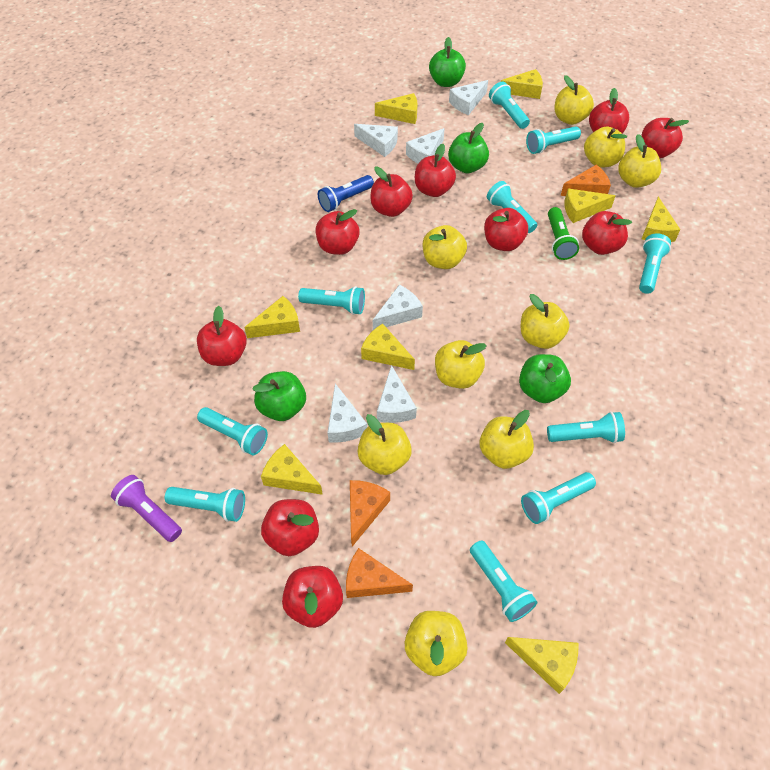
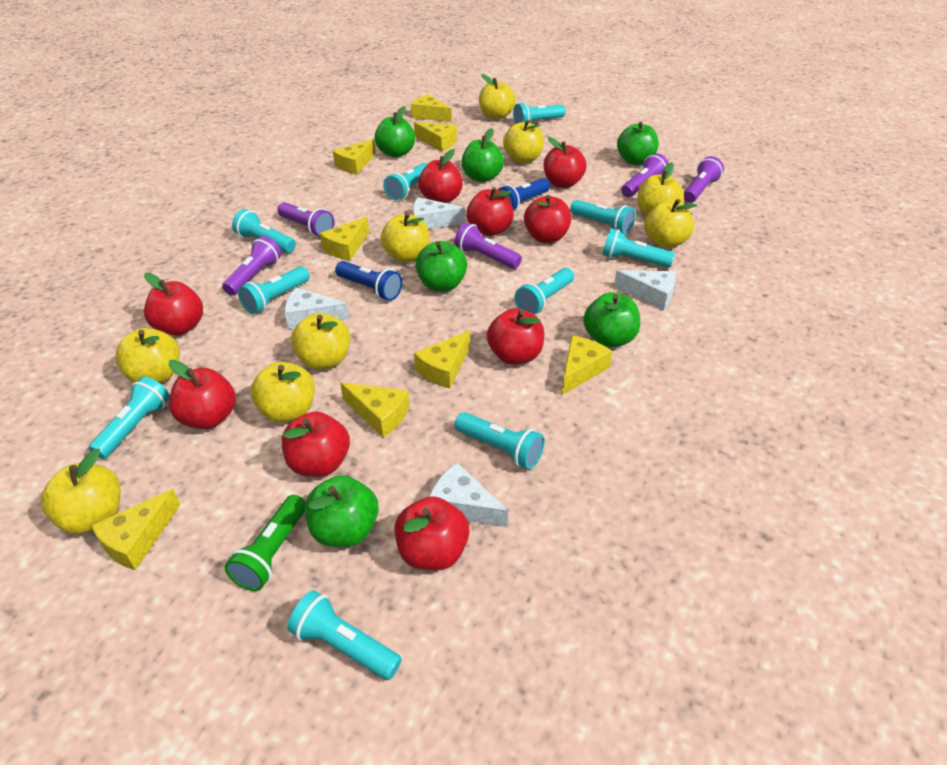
blue flashlight: 1 -> 2
green apple: 4 -> 6
orange cheese: 3 -> 0
purple flashlight: 1 -> 5
red apple: 10 -> 9
white cheese: 6 -> 4

